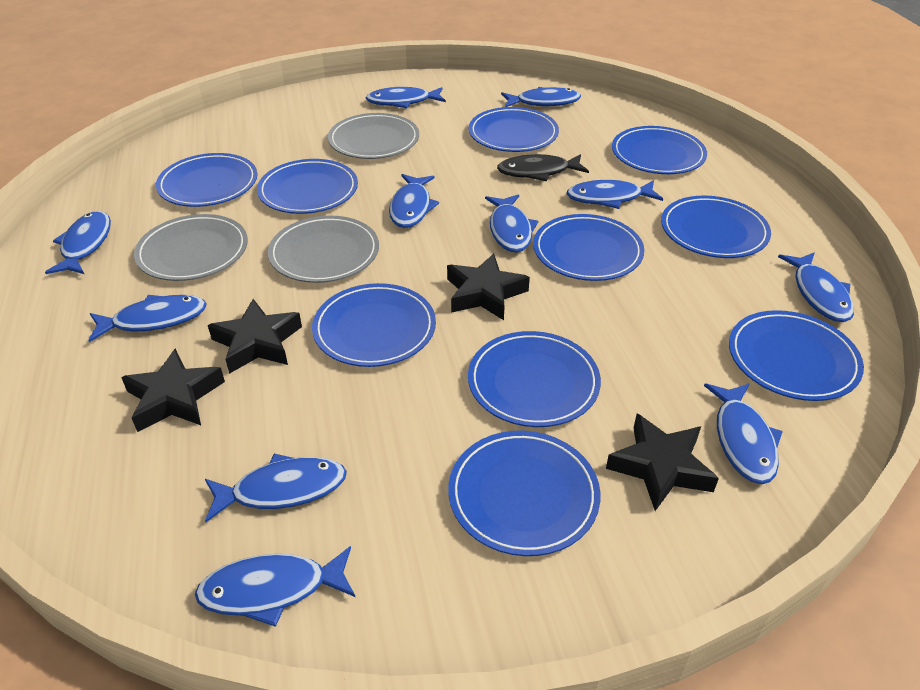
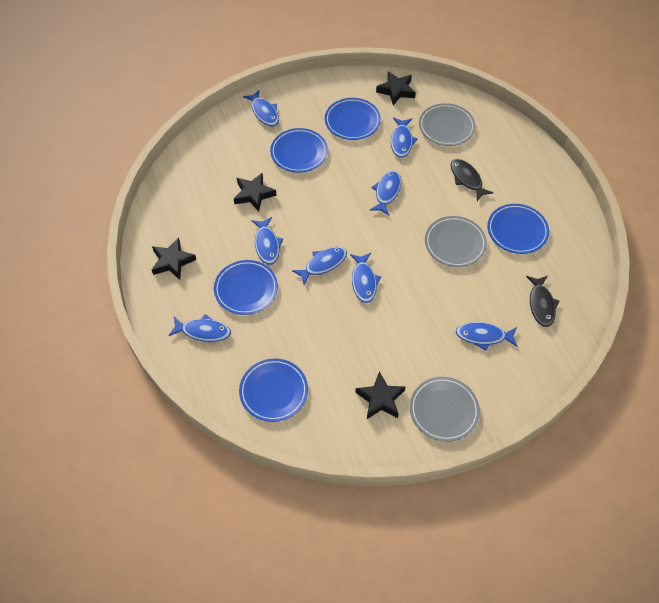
black fish: 1 -> 2
blue fish: 11 -> 8
blue plate: 10 -> 5

